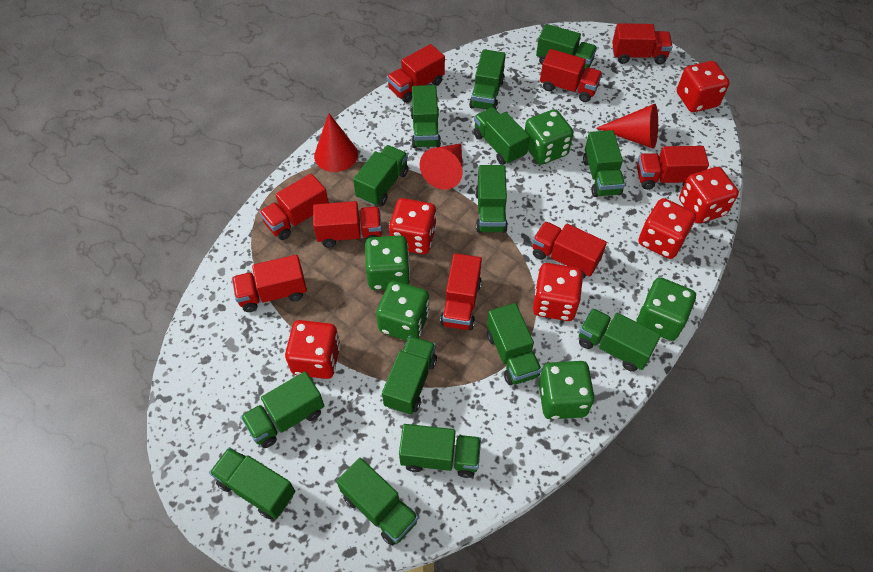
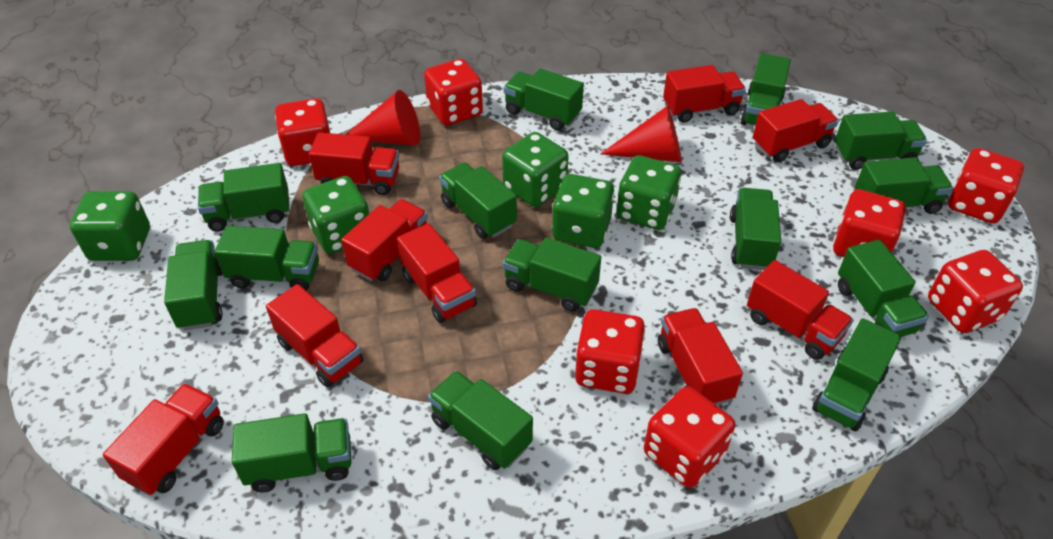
red cone: 3 -> 2
red dice: 6 -> 7

